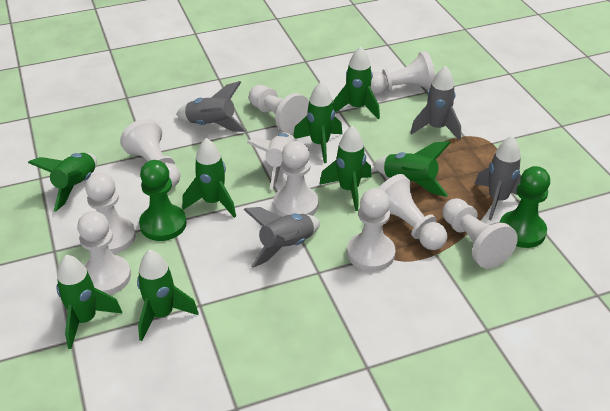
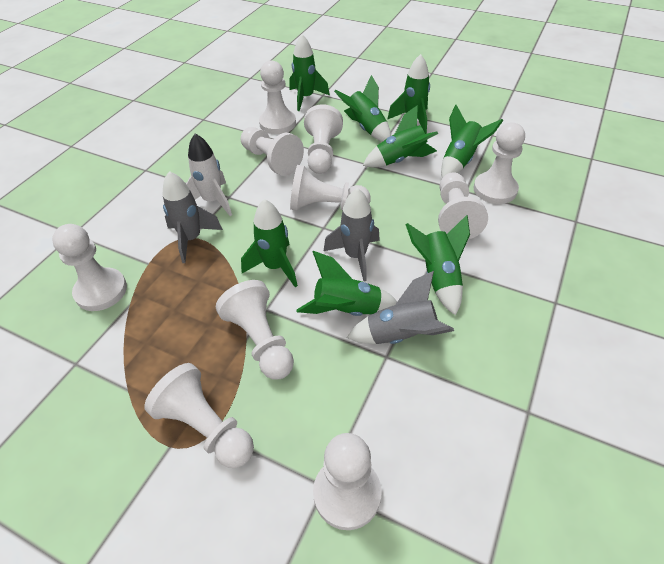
green pawn: 2 -> 0
grey rocket: 4 -> 3
white pawn: 9 -> 10

